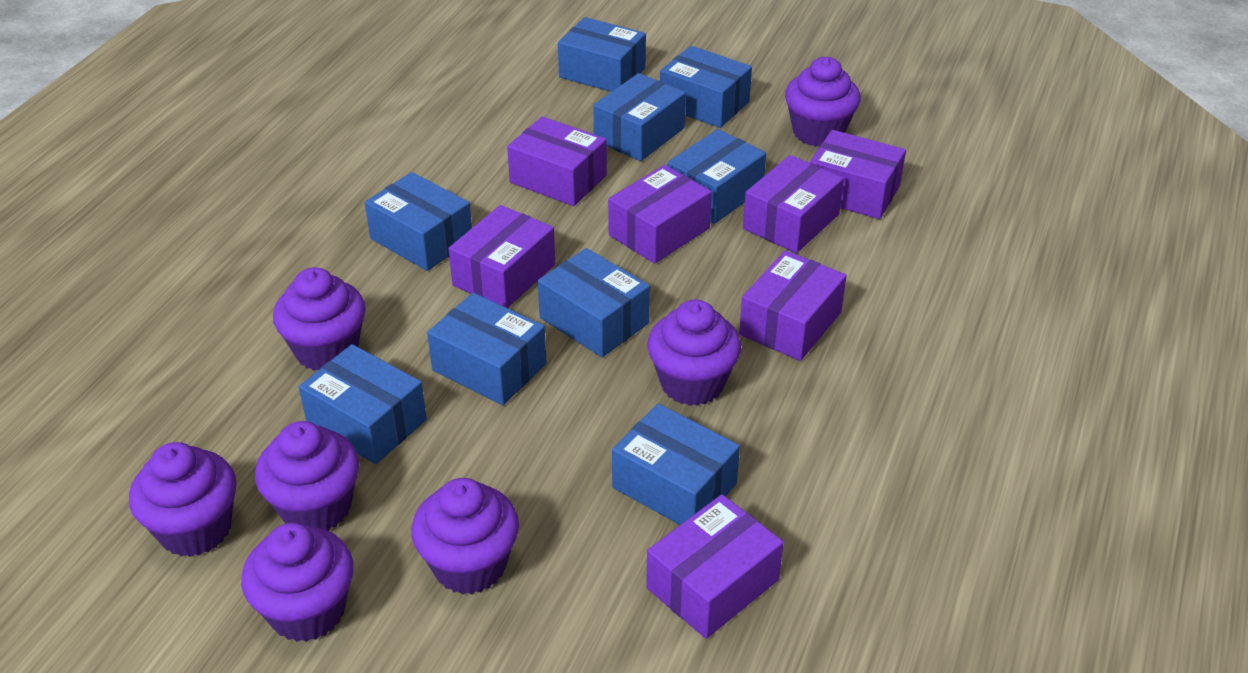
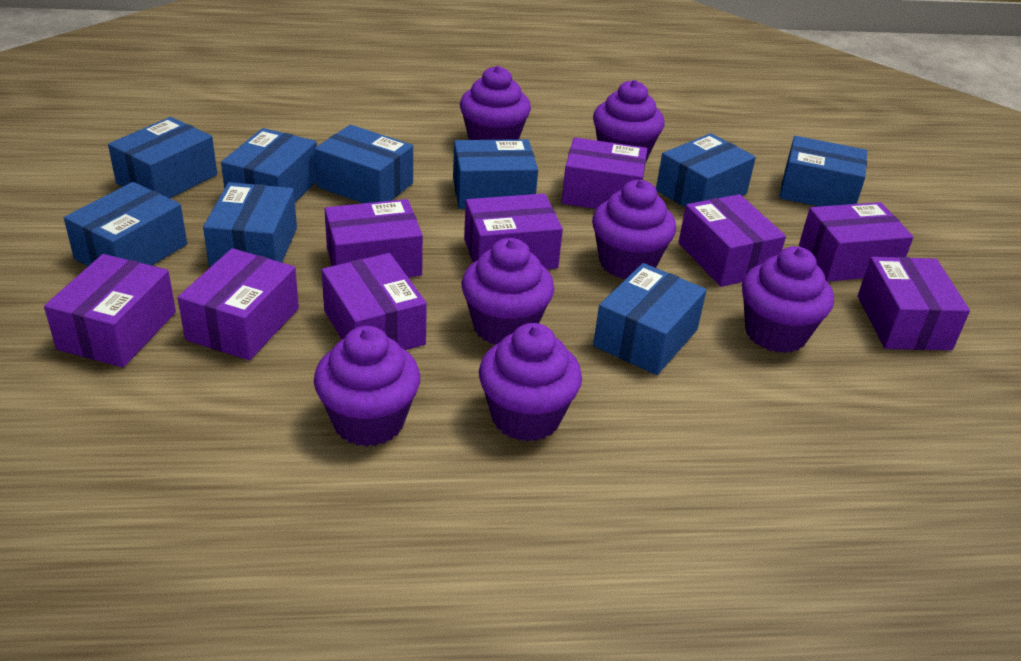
purple box: 7 -> 9

